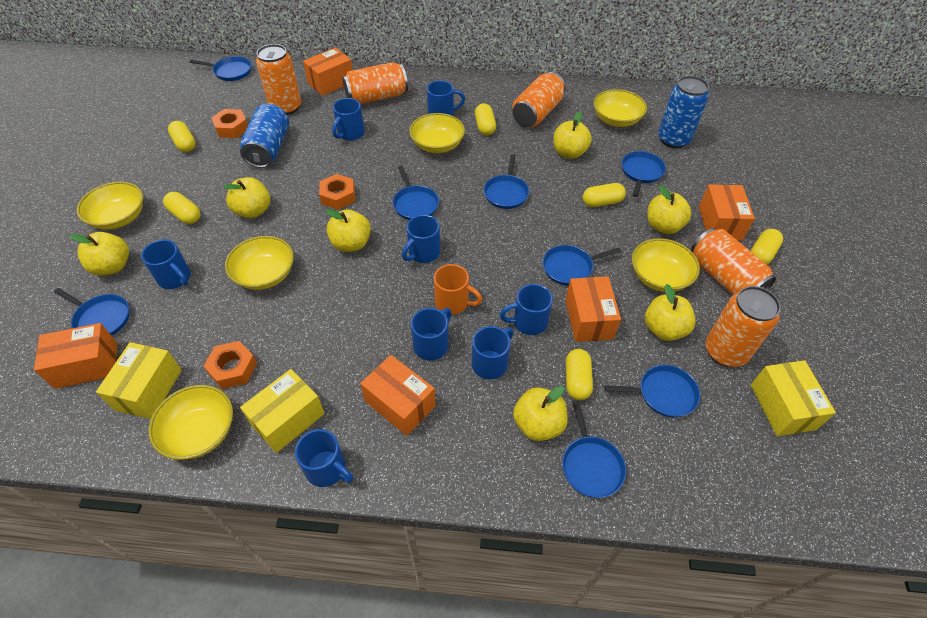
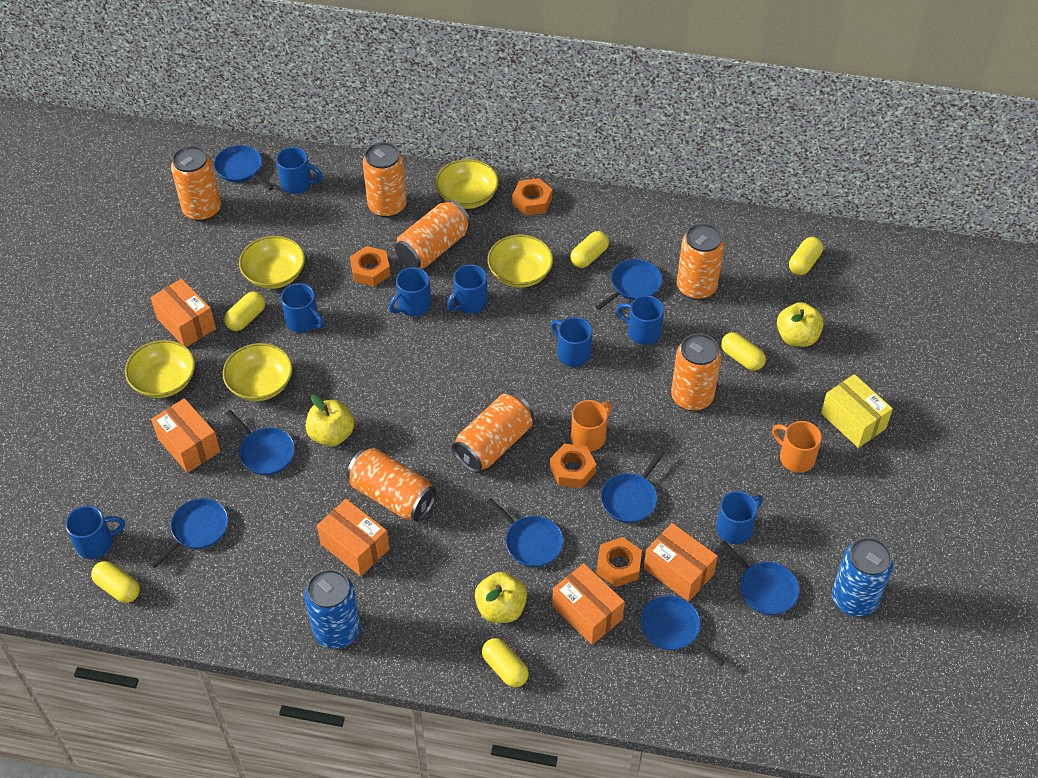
orange can: 5 -> 7
orange mug: 1 -> 2
orange nut: 3 -> 4
yellow apple: 7 -> 3
yellow bowl: 6 -> 5
yellow box: 3 -> 1

